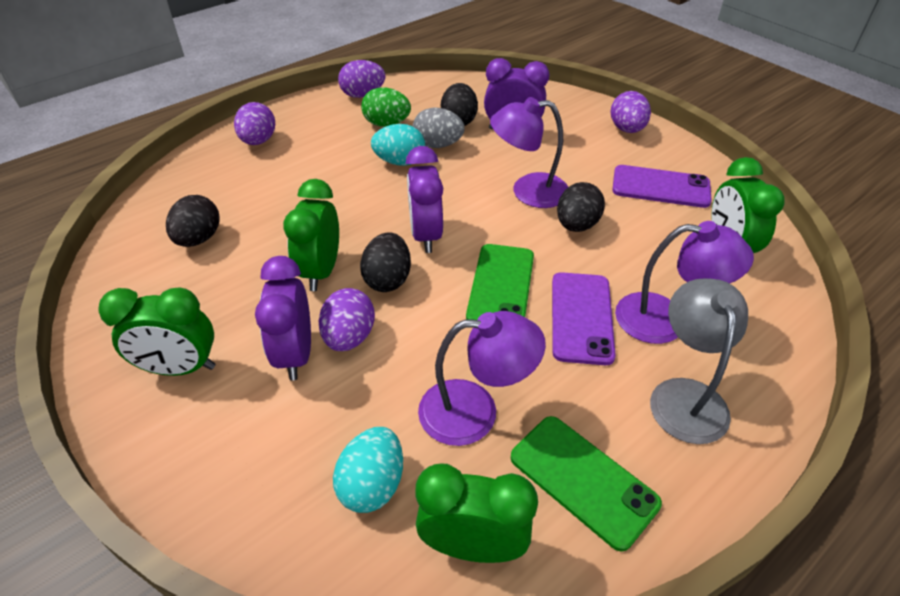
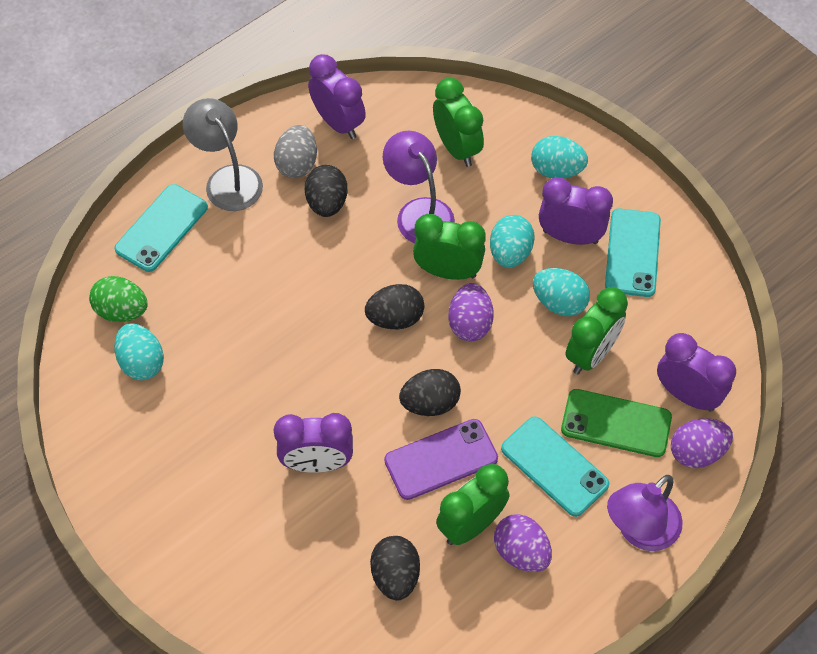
green phone: 2 -> 1
purple clock: 3 -> 4
purple egg: 4 -> 3
purple lamp: 3 -> 2
purple phone: 2 -> 1
turquoise egg: 2 -> 4
turquoise phone: 0 -> 3

